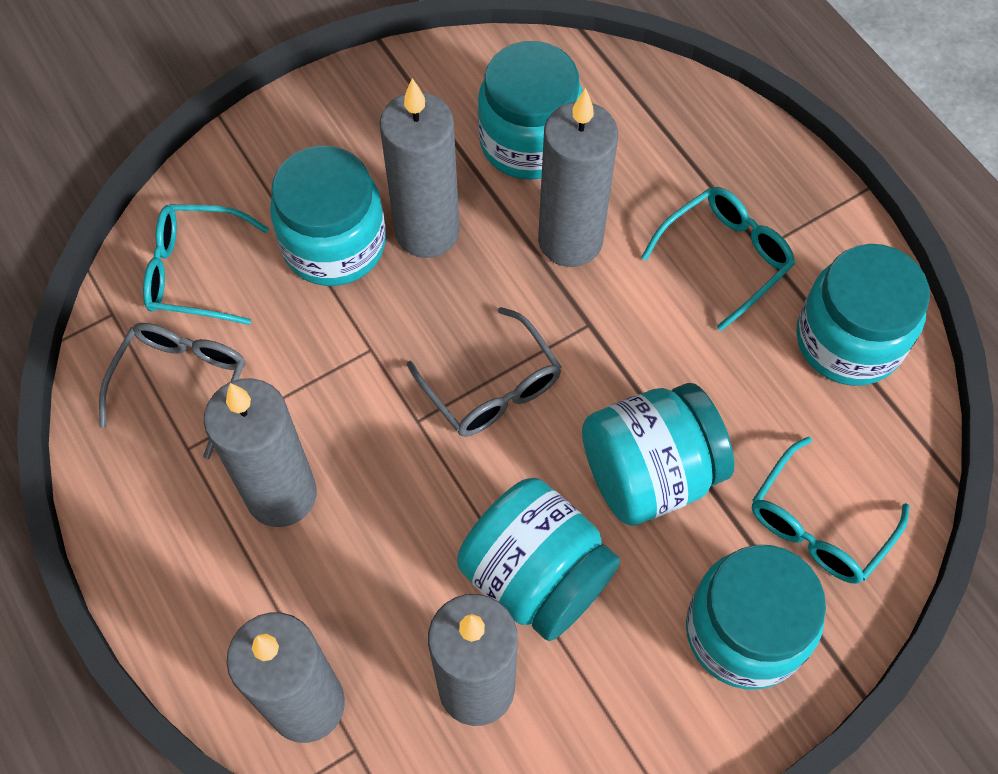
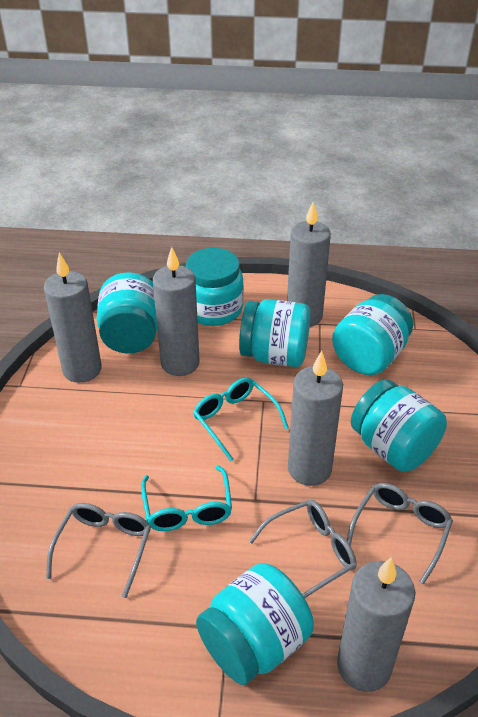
grey glasses: 2 -> 3
turquoise glasses: 3 -> 2

